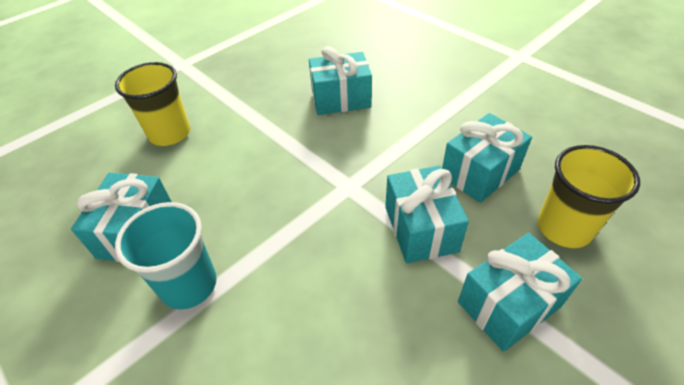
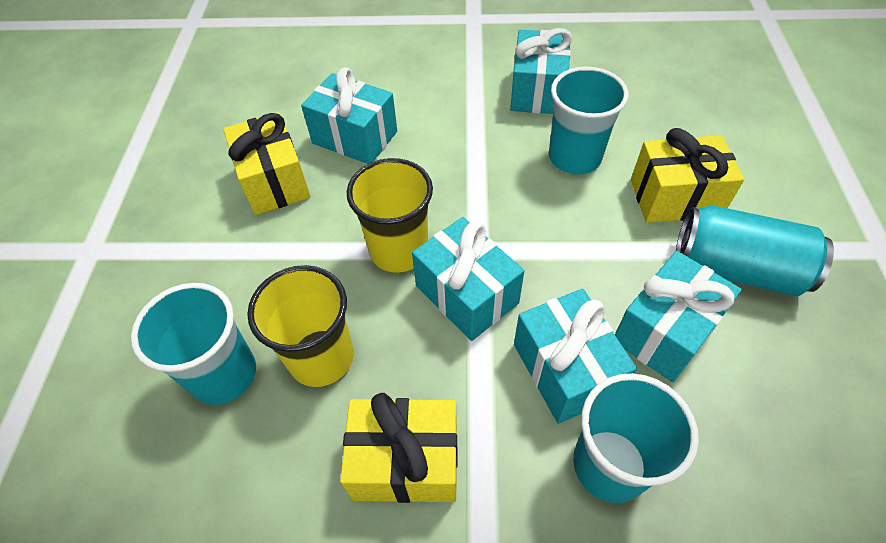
turquoise can: 0 -> 1
turquoise cup: 1 -> 3
yellow gift: 0 -> 3

